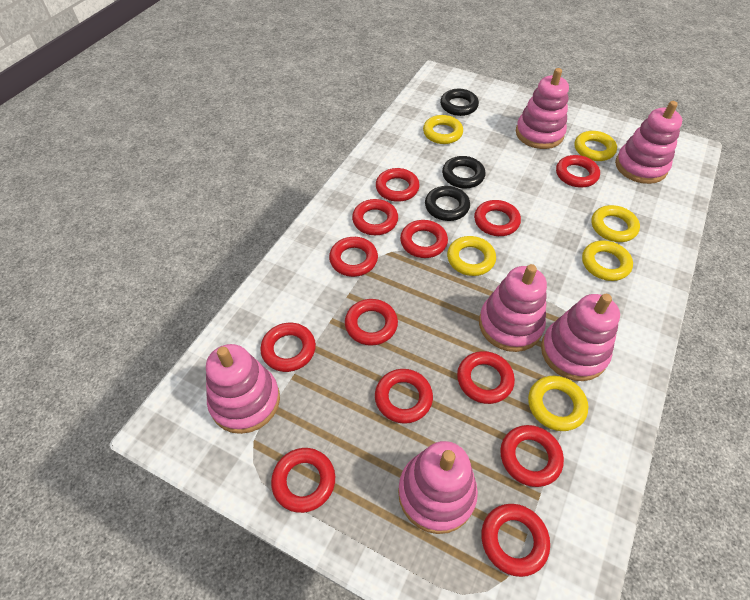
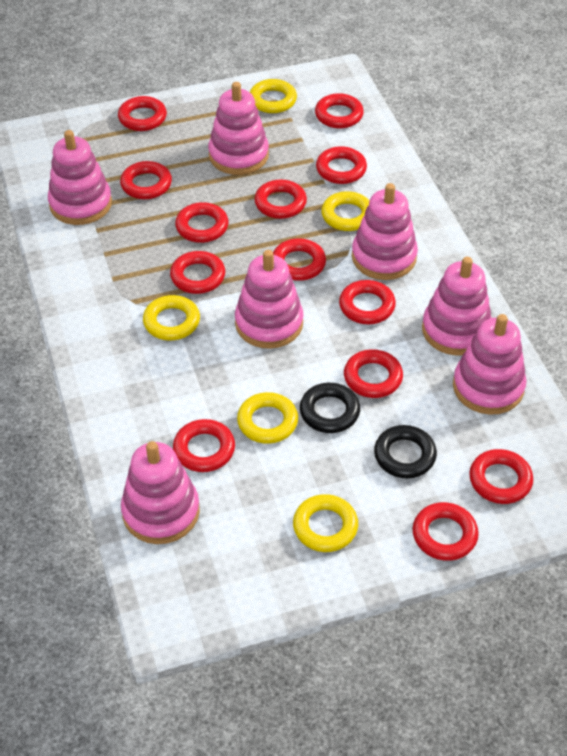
black ring: 3 -> 2
pink stacking toy: 6 -> 7
yellow ring: 6 -> 5

